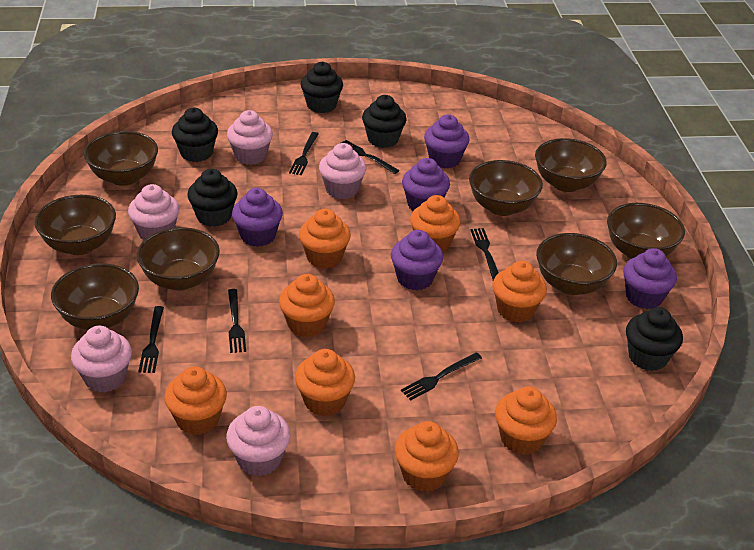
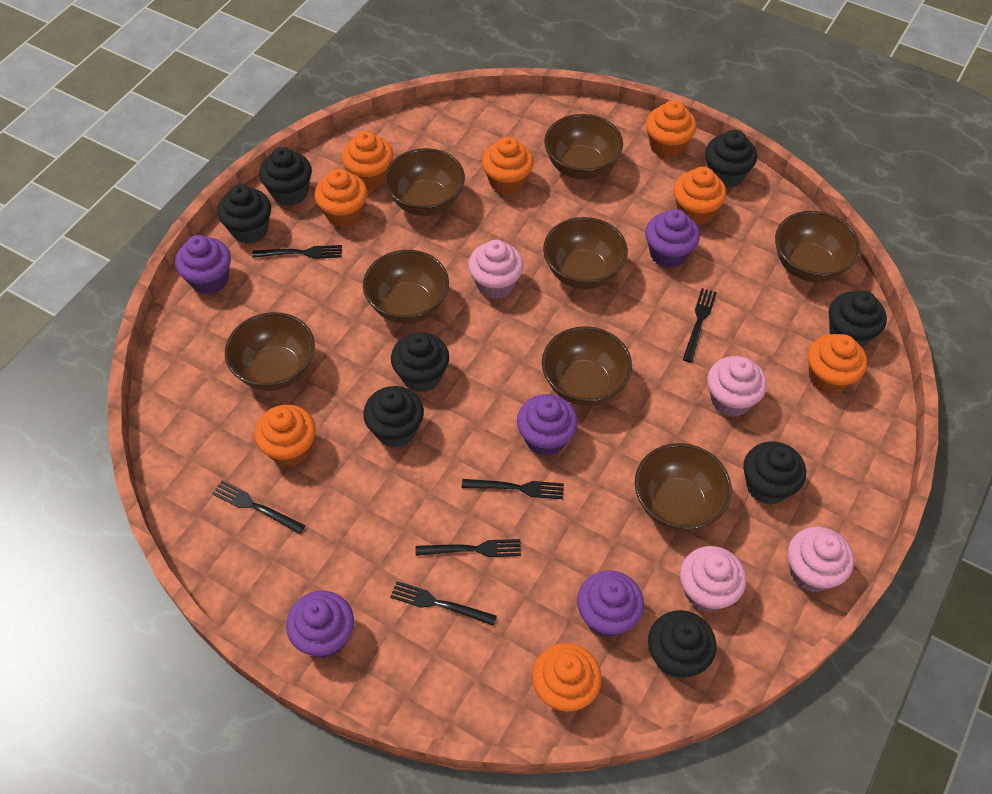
black cupcake: 5 -> 8
pink cupcake: 5 -> 4

